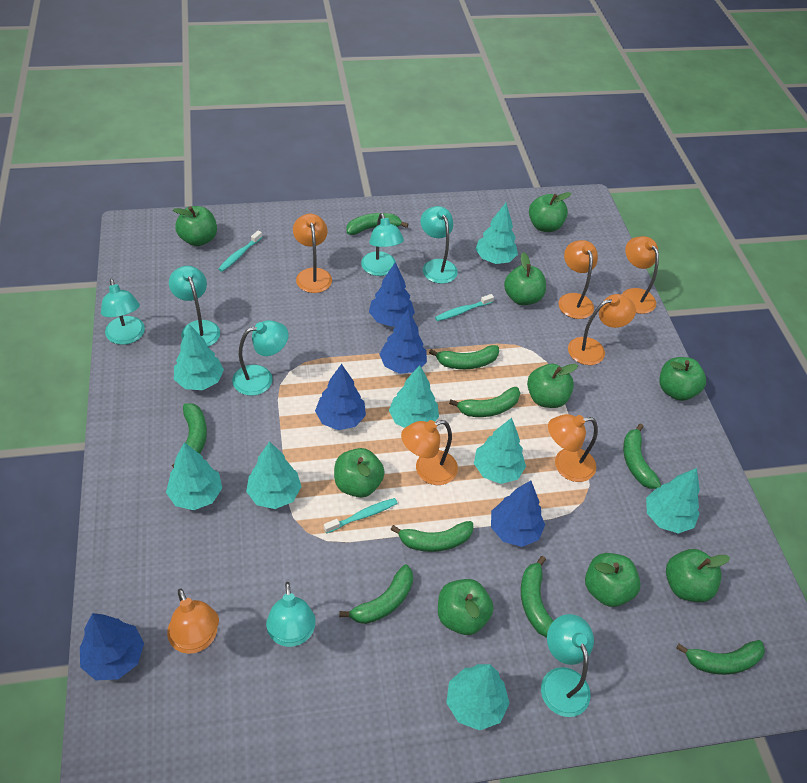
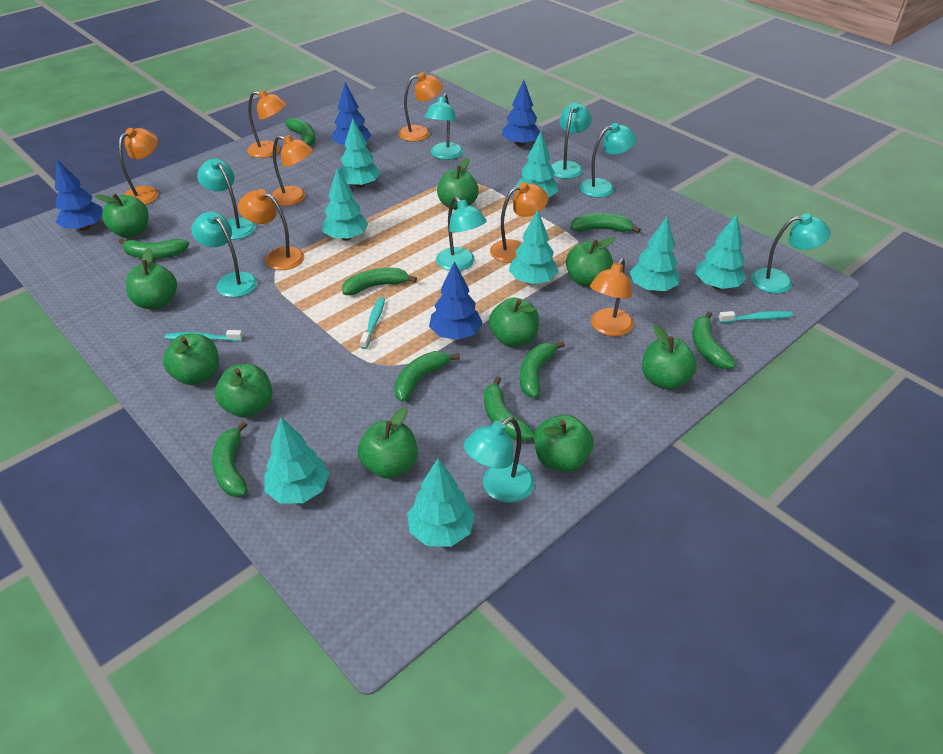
blue tree: 5 -> 4
green apple: 9 -> 10
turquoise lamp: 7 -> 8

